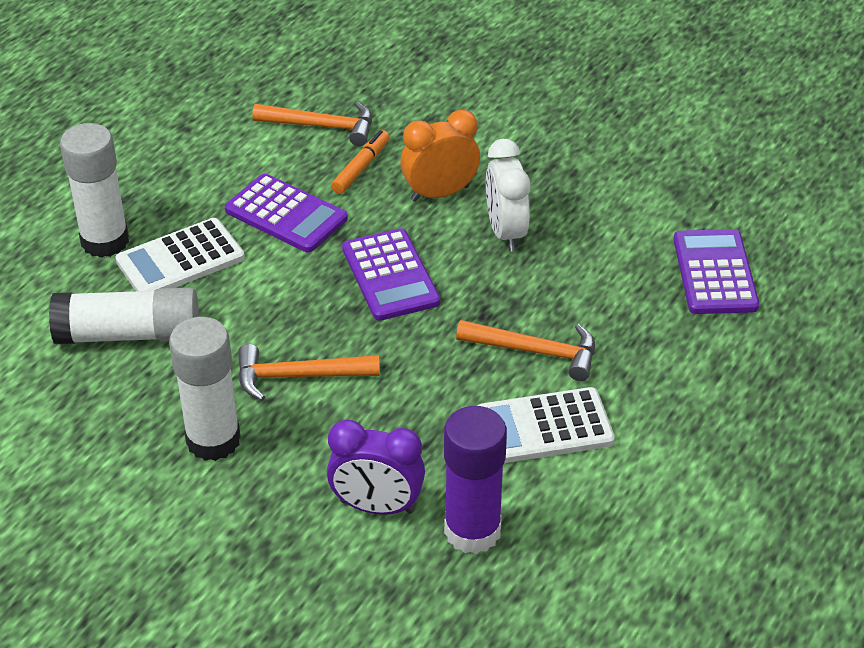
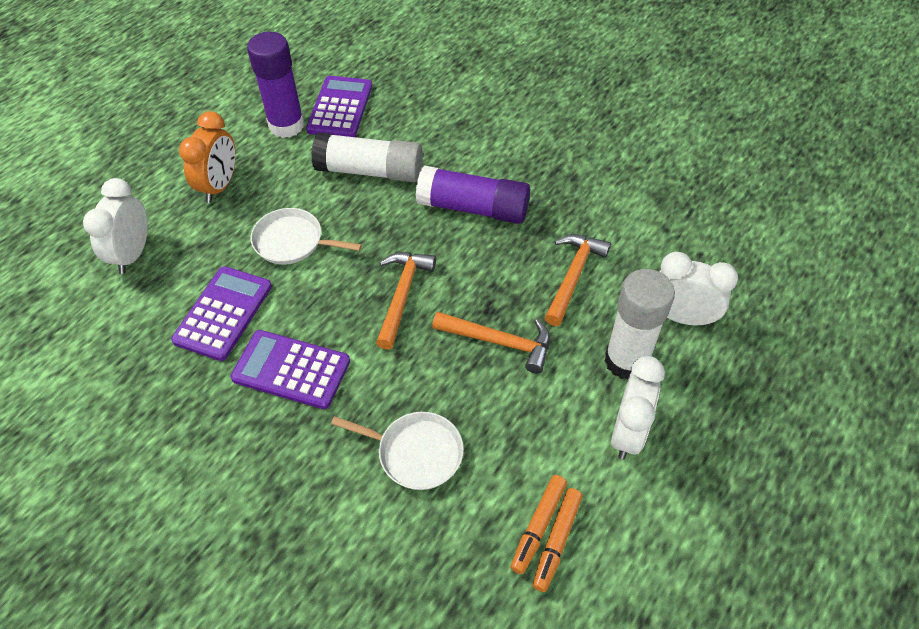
orange marker: 1 -> 2
purple clock: 1 -> 0
purple glue stick: 1 -> 2
white calculator: 2 -> 0
white clock: 1 -> 3
white glue stick: 3 -> 2
white pan: 0 -> 2

